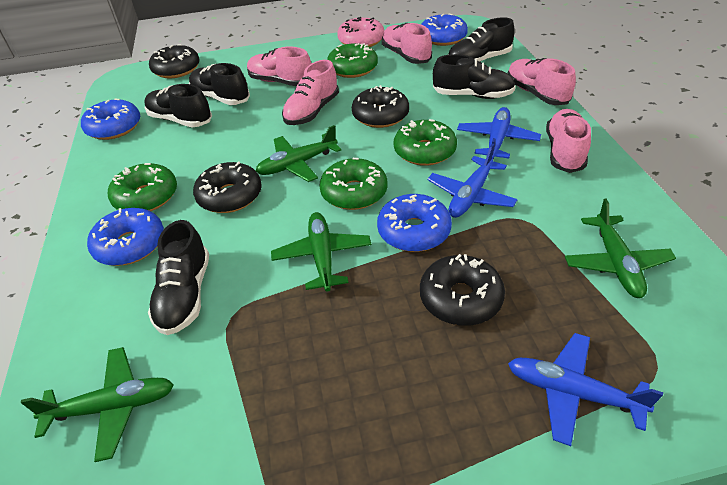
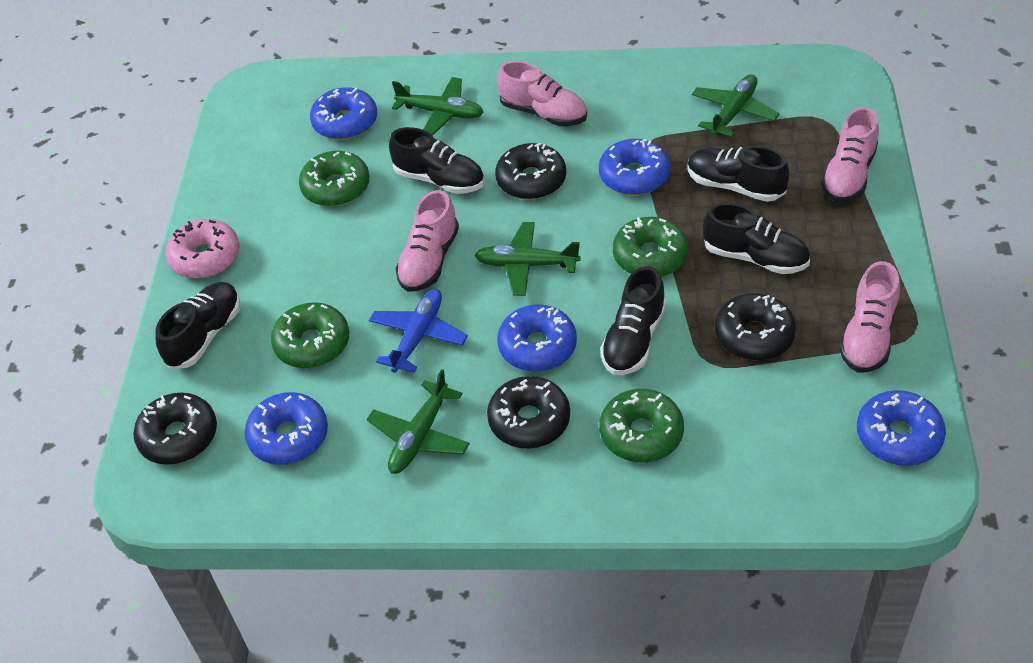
blue donut: 4 -> 5
blue plane: 3 -> 1
pink shoe: 5 -> 4

